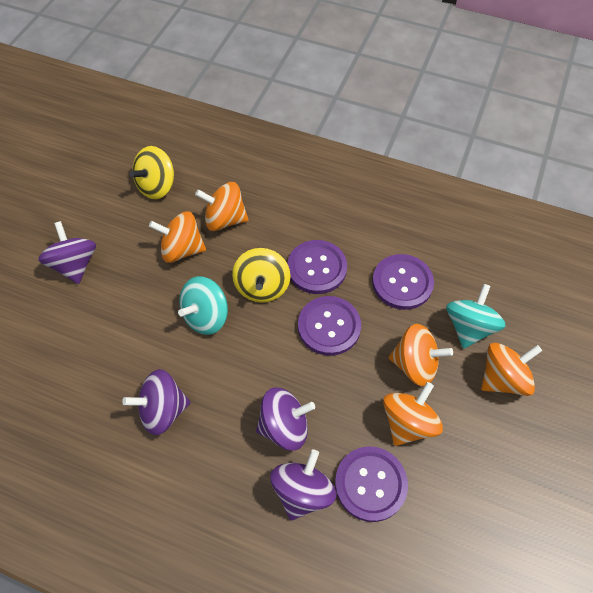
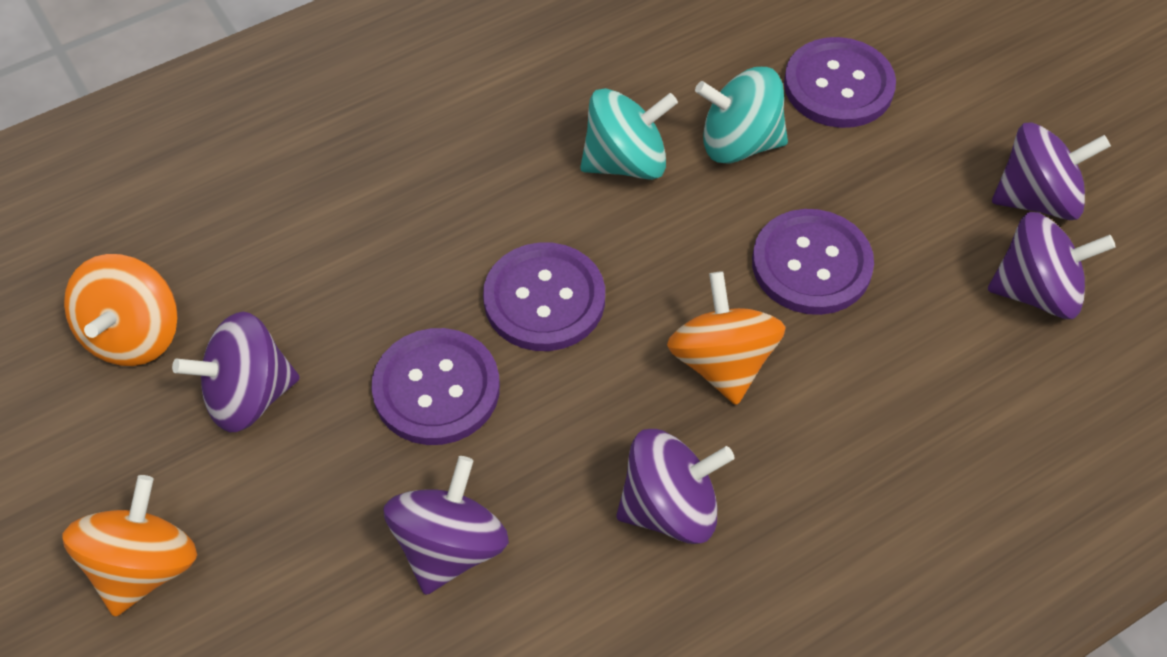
orange spinning top: 5 -> 3
purple spinning top: 4 -> 5
yellow spinning top: 2 -> 0

